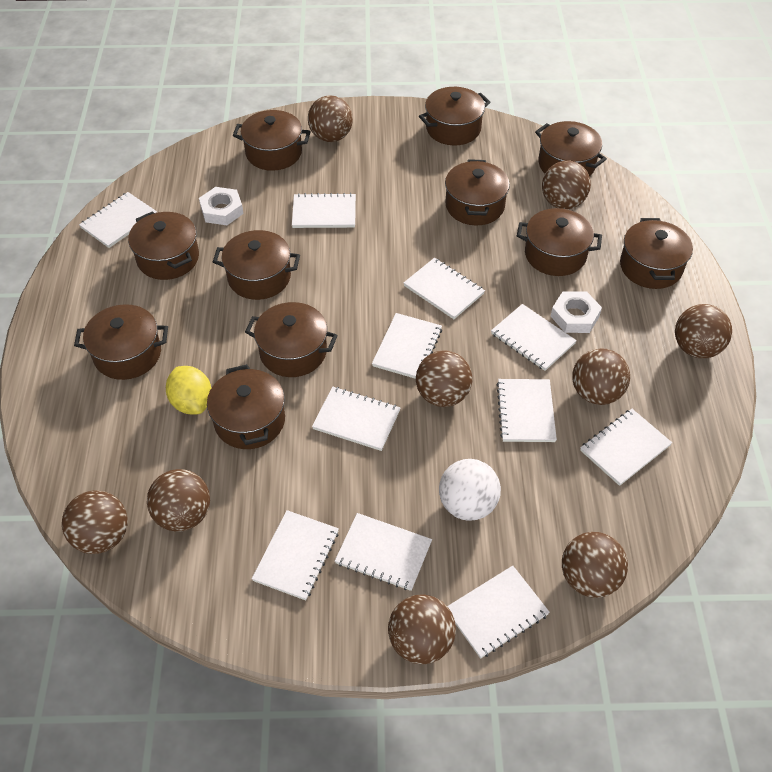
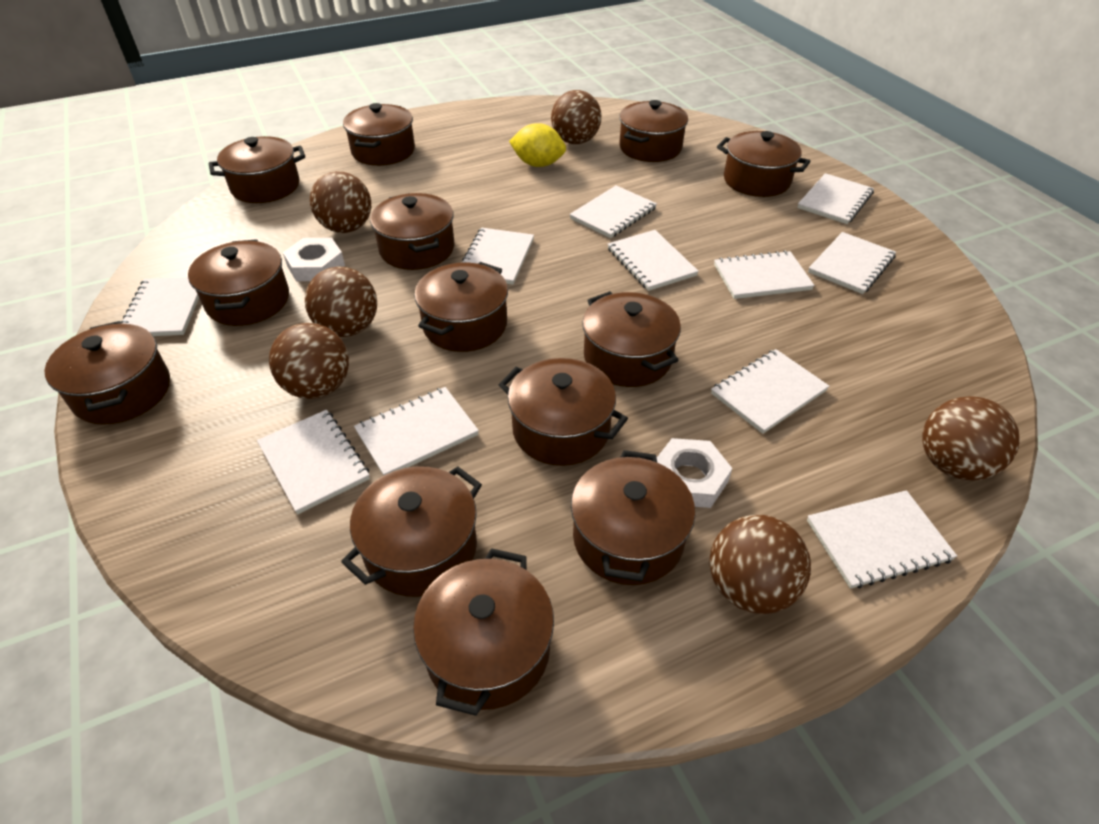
brown ball: 9 -> 6
brown pot: 11 -> 13
white ball: 1 -> 0

